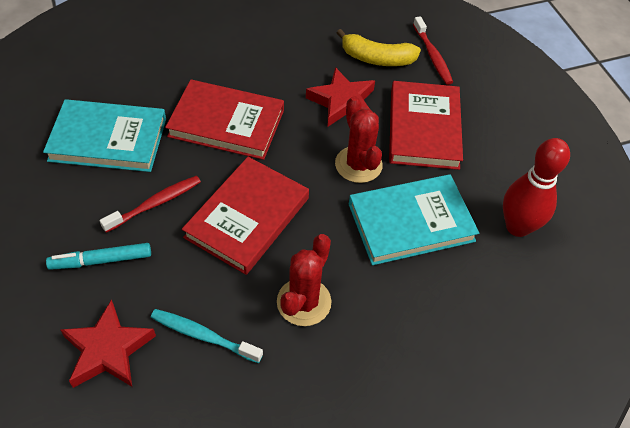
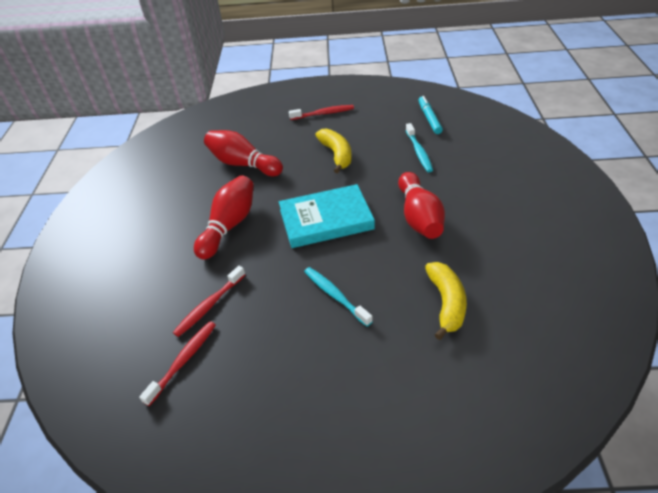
red book: 3 -> 0
red bowling pin: 1 -> 3
red cactus: 2 -> 0
red star: 2 -> 0
red toothbrush: 2 -> 3
turquoise book: 2 -> 1
turquoise toothbrush: 1 -> 2
yellow banana: 1 -> 2

